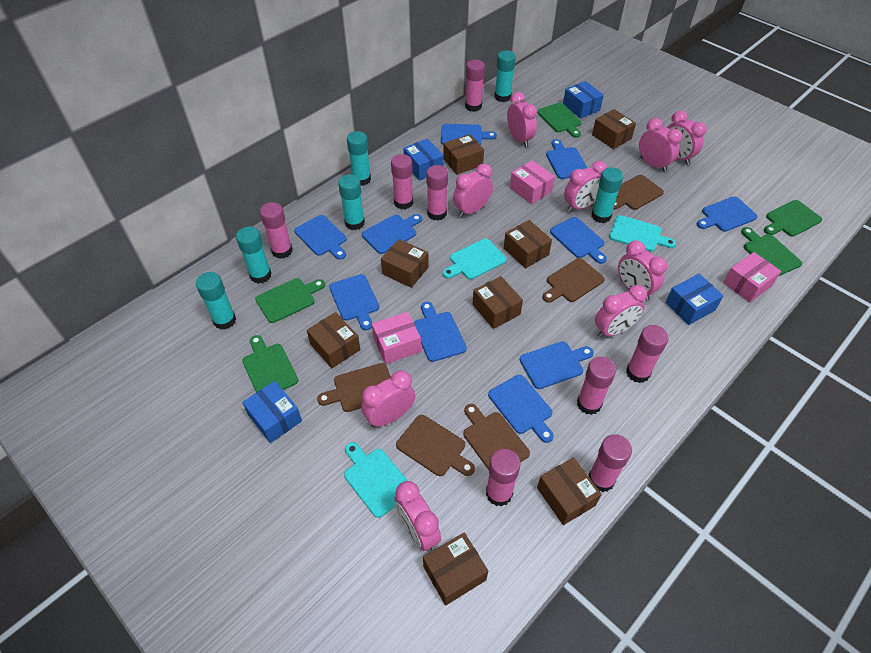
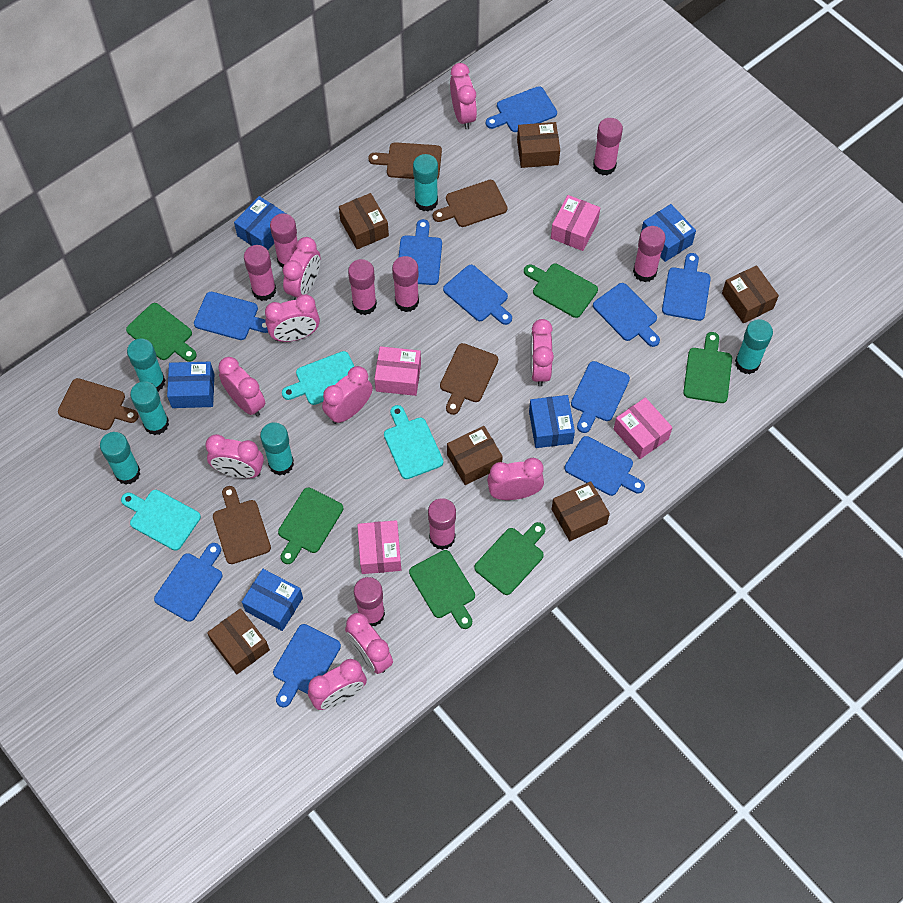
blue box: 4 -> 5
brown box: 8 -> 6
green cutting board: 5 -> 6
pink box: 3 -> 4
pink clock: 9 -> 10

